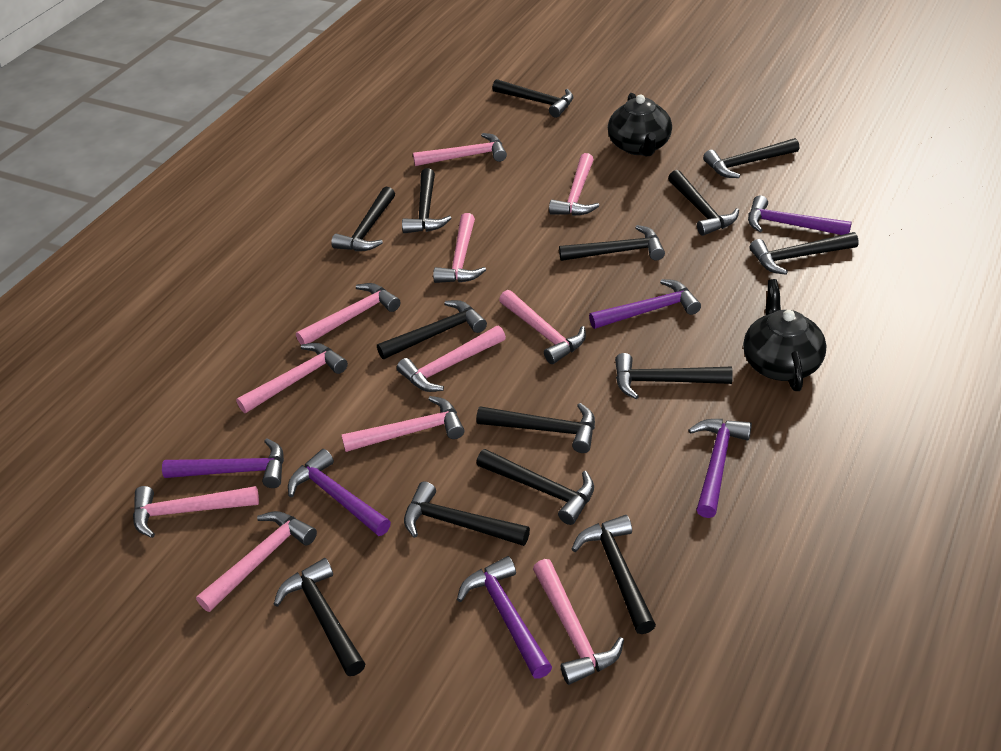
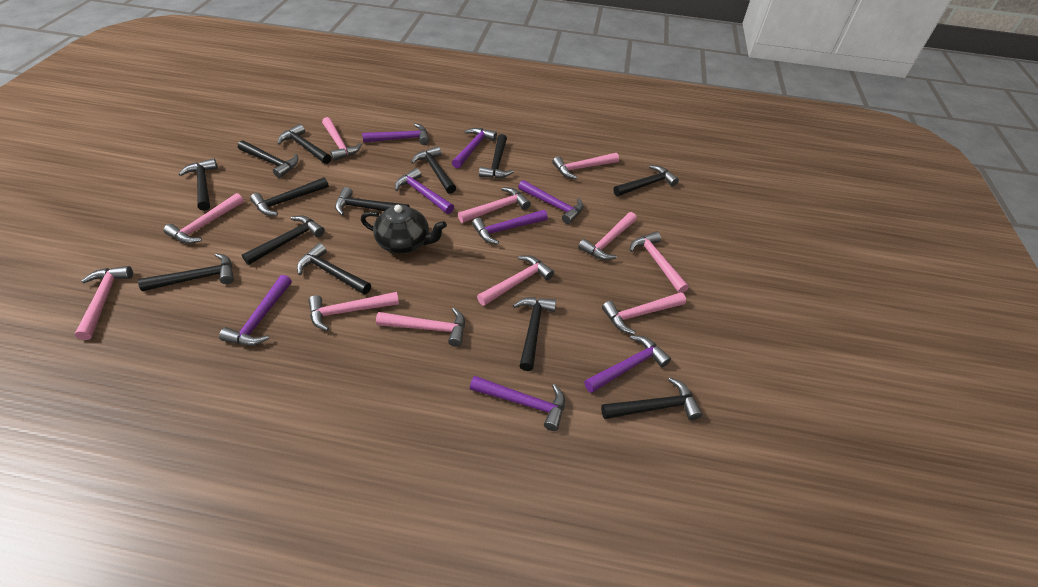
black hammer: 14 -> 13
black teapot: 2 -> 1
purple hammer: 6 -> 8

